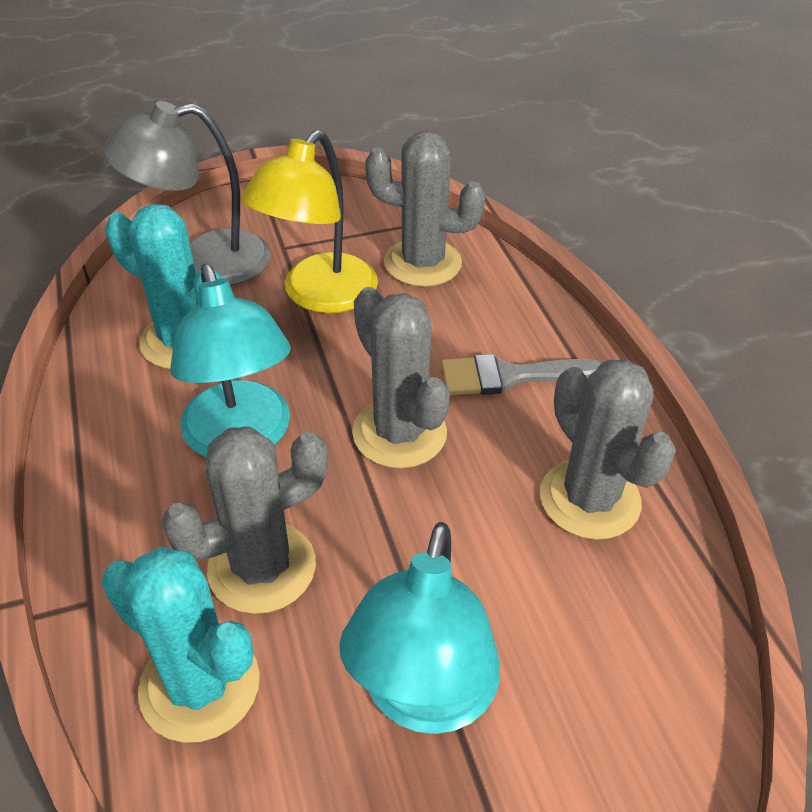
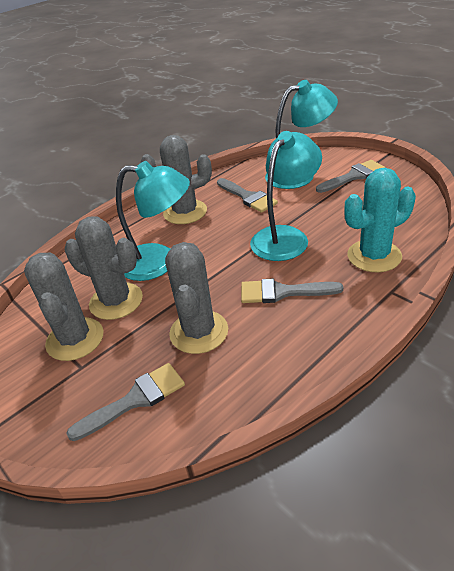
grey brush: 1 -> 4
grey lamp: 1 -> 0
turquoise cactus: 2 -> 1
turquoise lamp: 2 -> 3
yellow lamp: 1 -> 0

